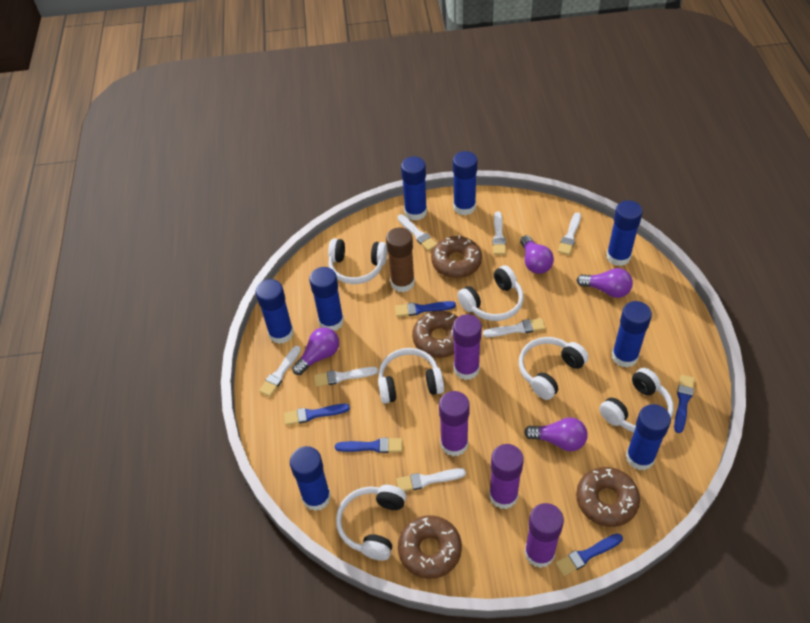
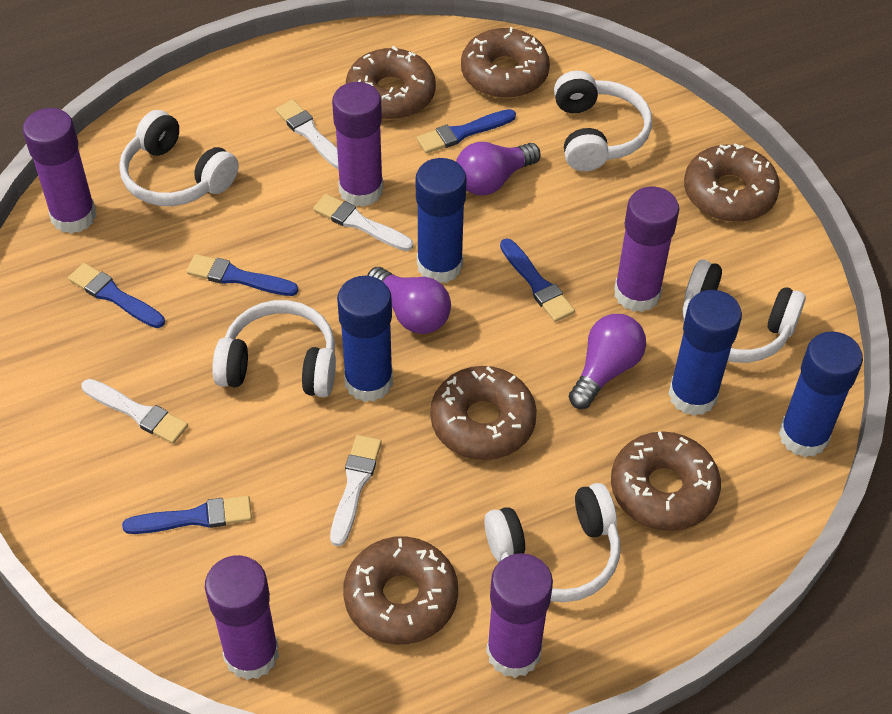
blue glue stick: 8 -> 4
brown donut: 4 -> 6
brown glue stick: 1 -> 0
purple glue stick: 4 -> 5
purple light bulb: 4 -> 3
white brush: 7 -> 4
white headphones: 6 -> 5

